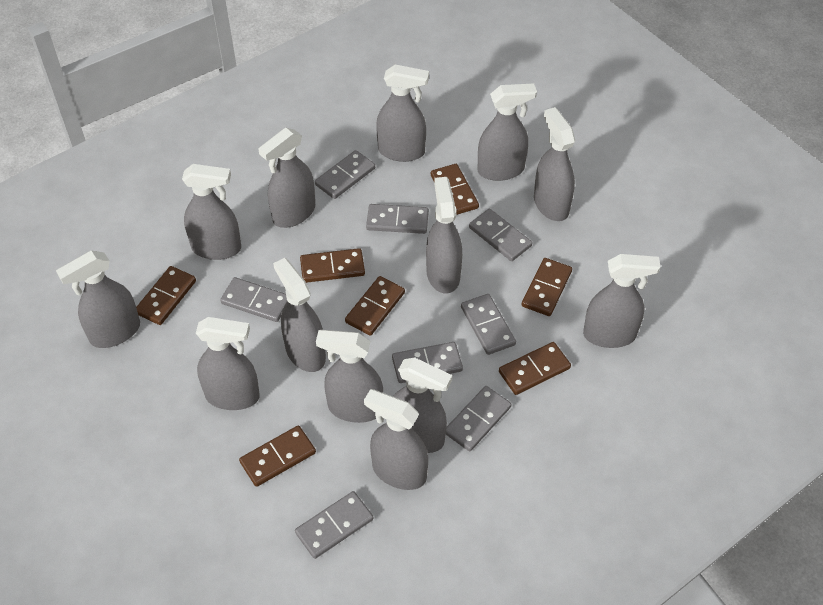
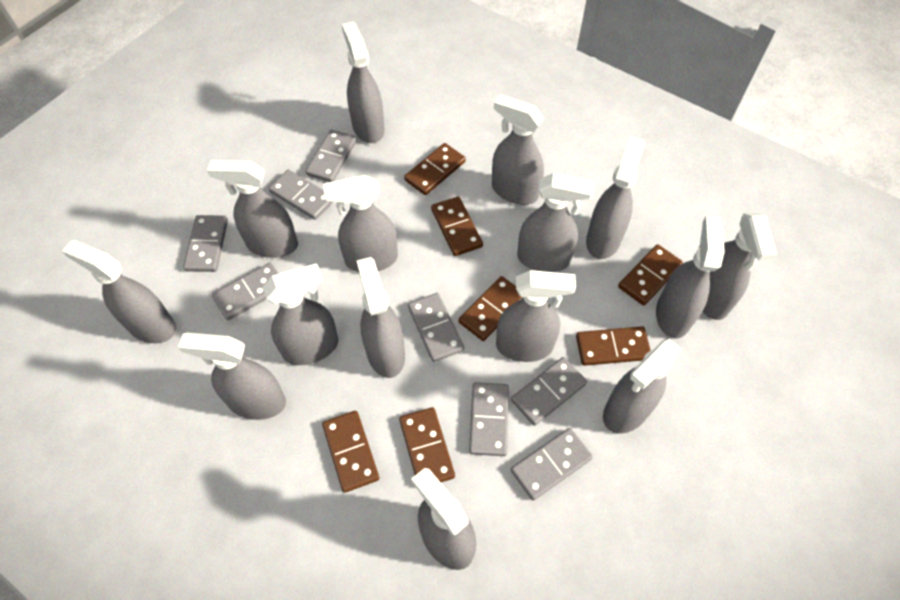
grey spray bottle: 13 -> 15

